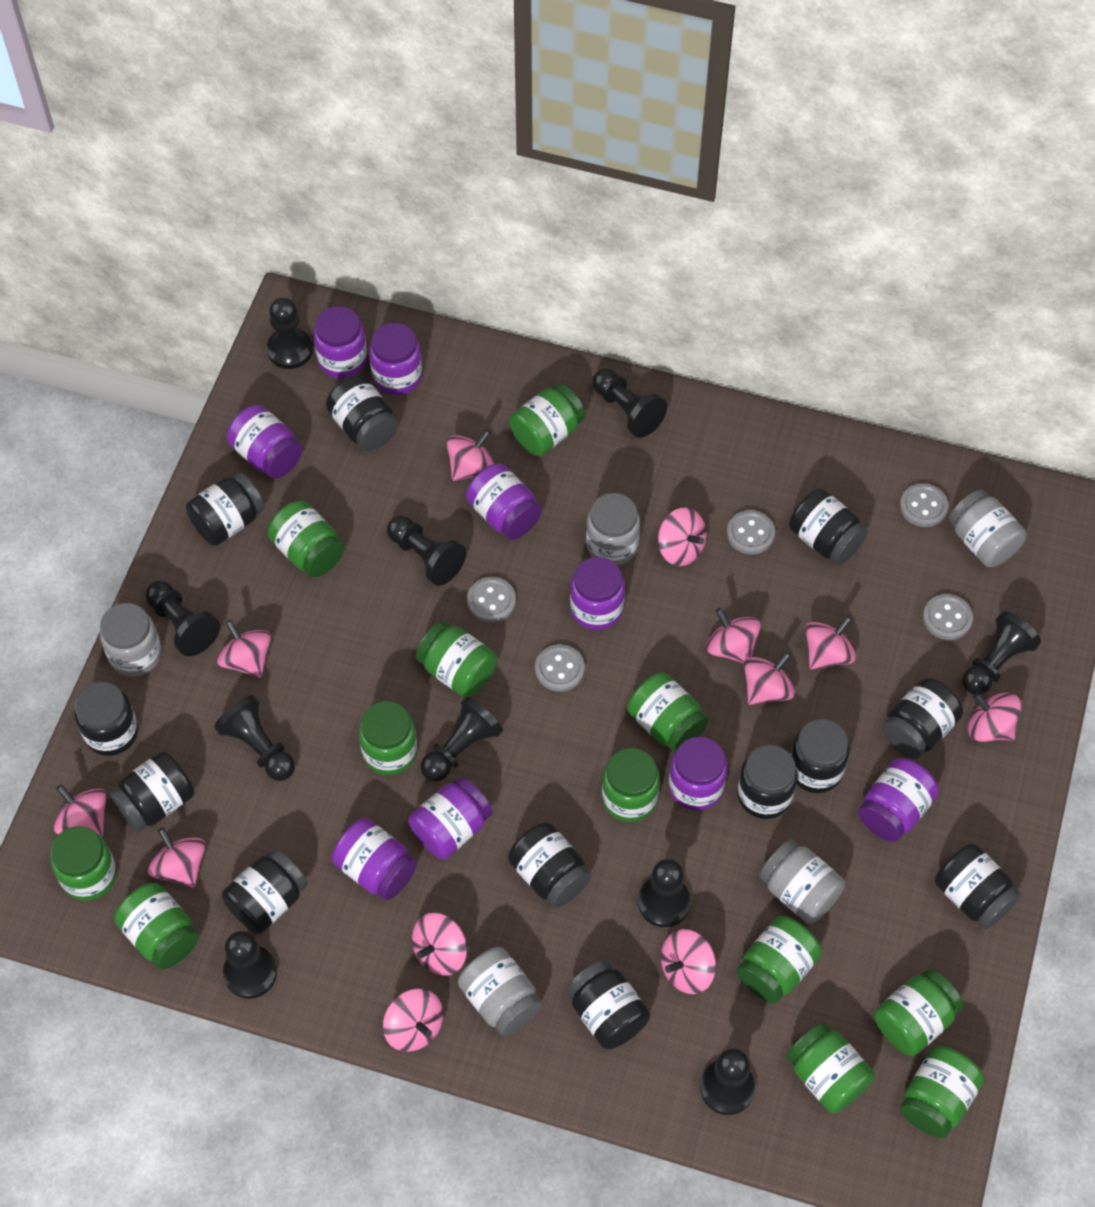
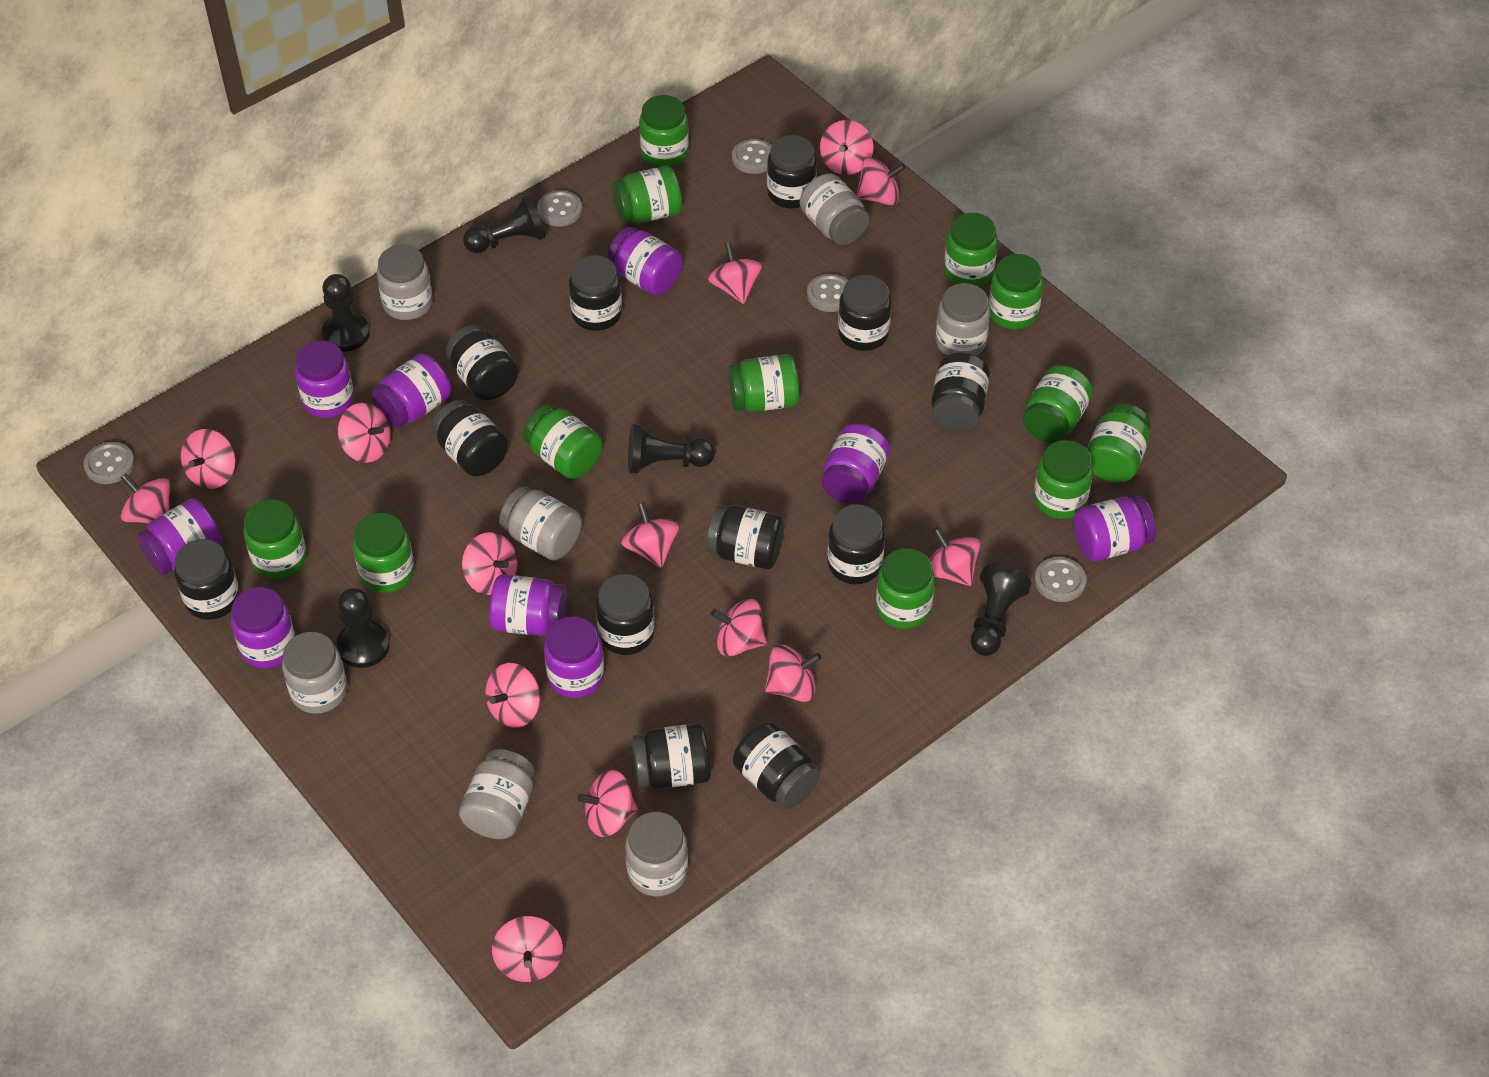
black pawn: 10 -> 5
grey jar: 5 -> 7
pink spinning top: 12 -> 14

